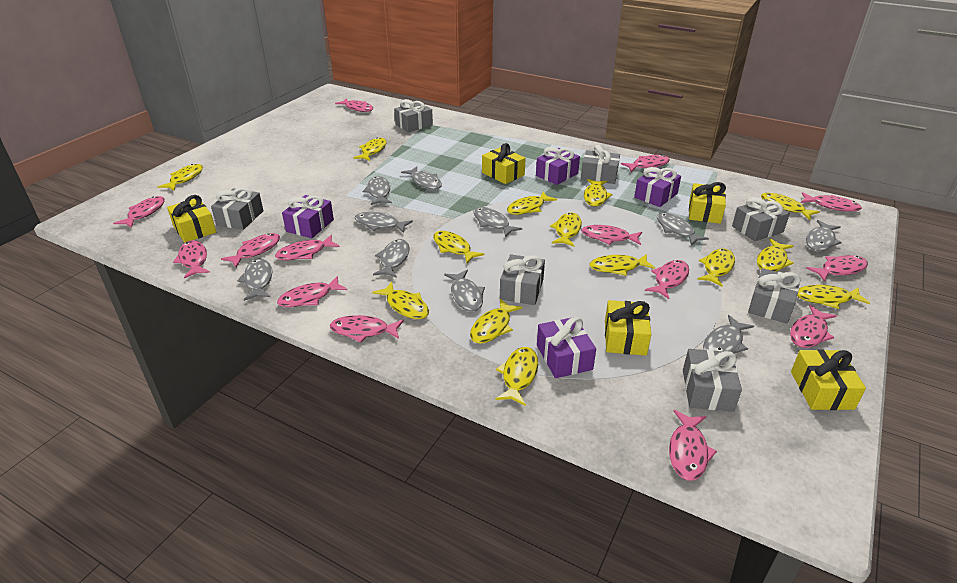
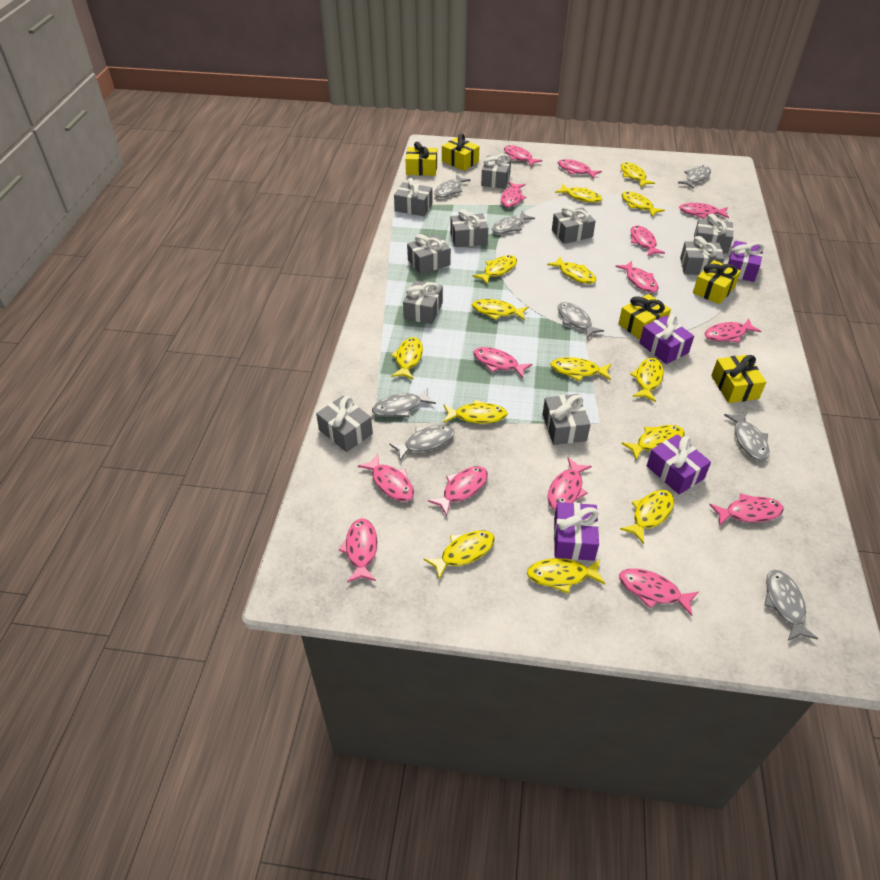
grey fish: 10 -> 8
grey gift: 7 -> 10

